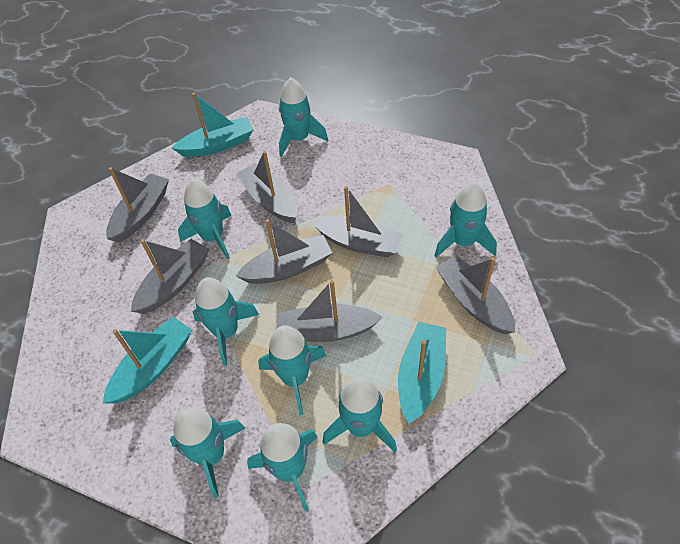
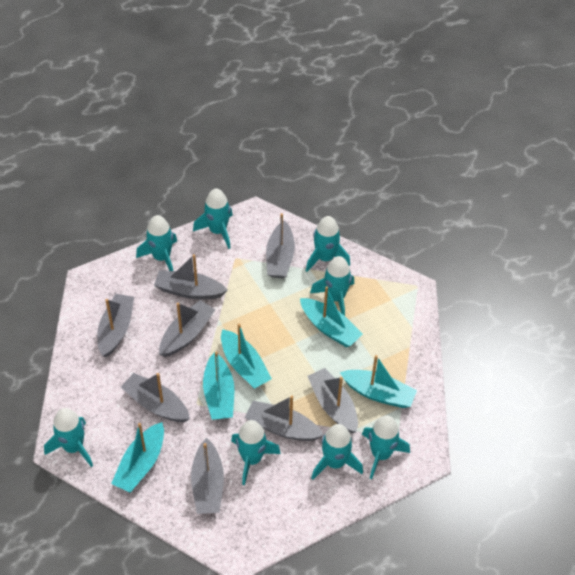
grey boat: 7 -> 8
turquoise boat: 3 -> 5

